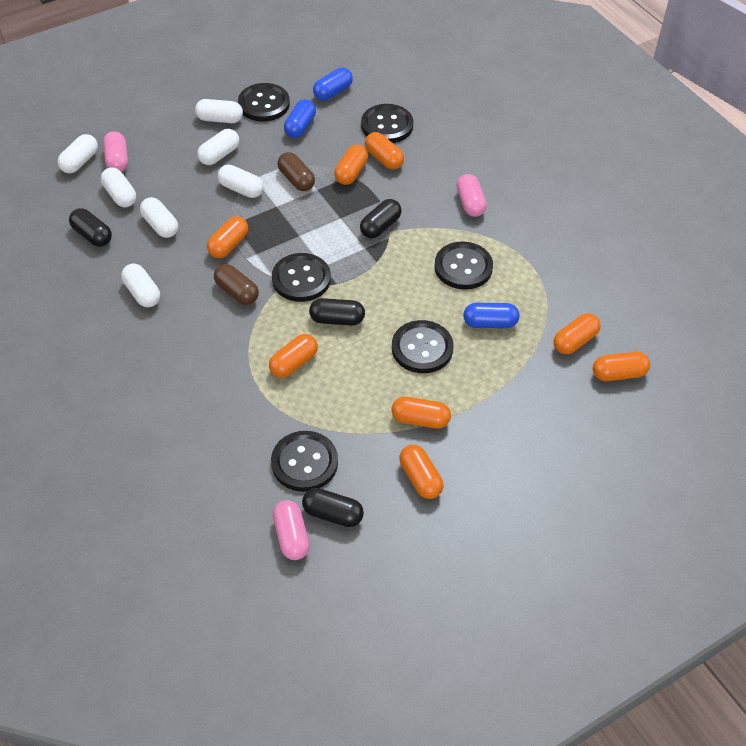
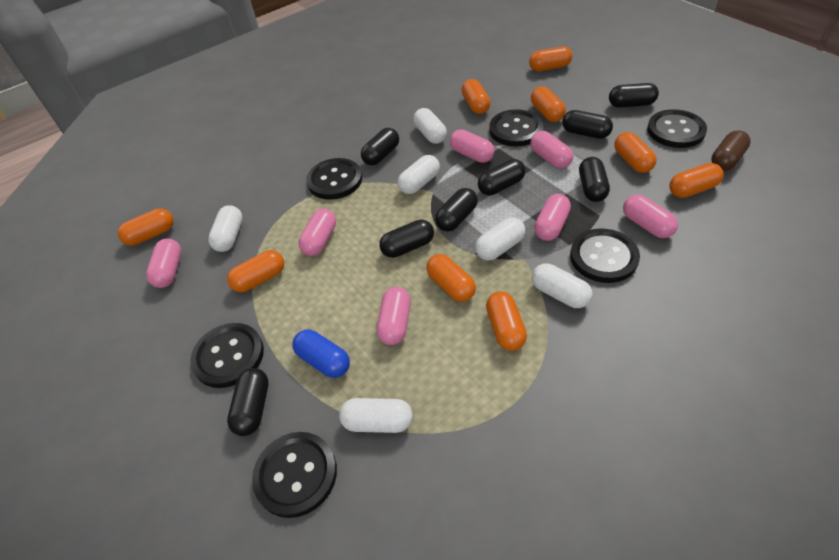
black capsule: 4 -> 8
blue capsule: 3 -> 1
brown capsule: 2 -> 1
orange capsule: 8 -> 9
pink capsule: 3 -> 7
white capsule: 7 -> 6

